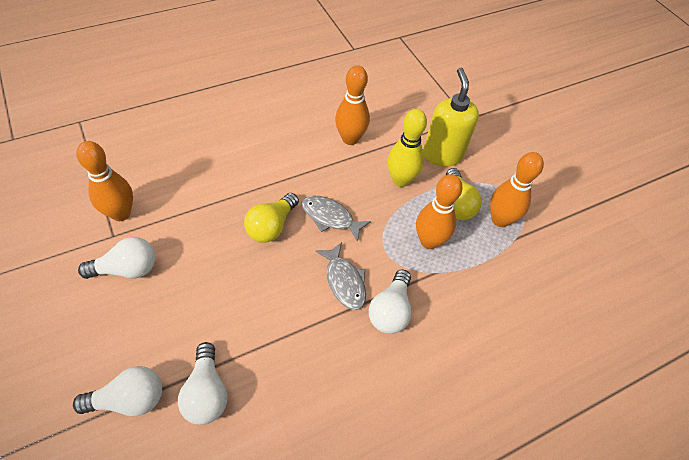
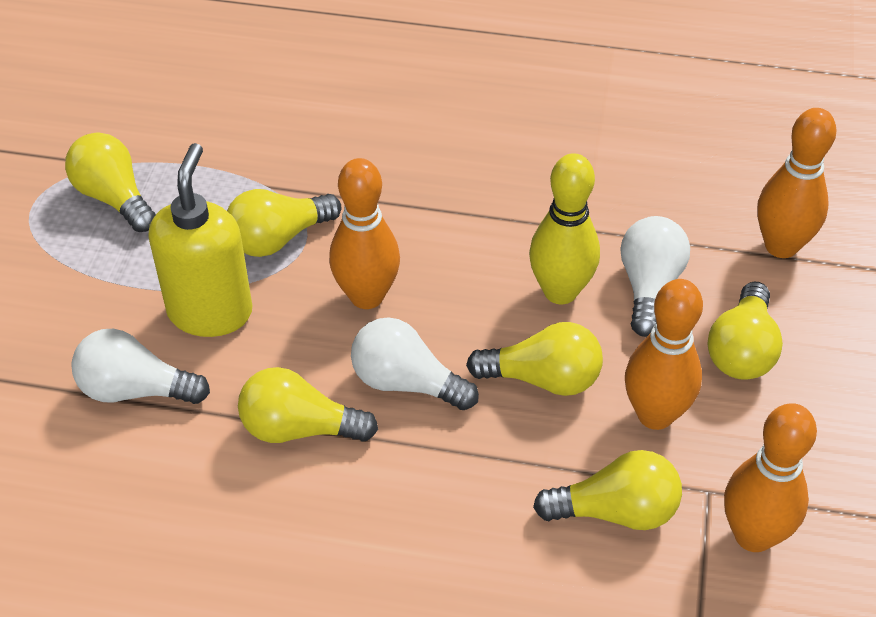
grey fish: 2 -> 0
white light bulb: 4 -> 3
yellow light bulb: 2 -> 6

